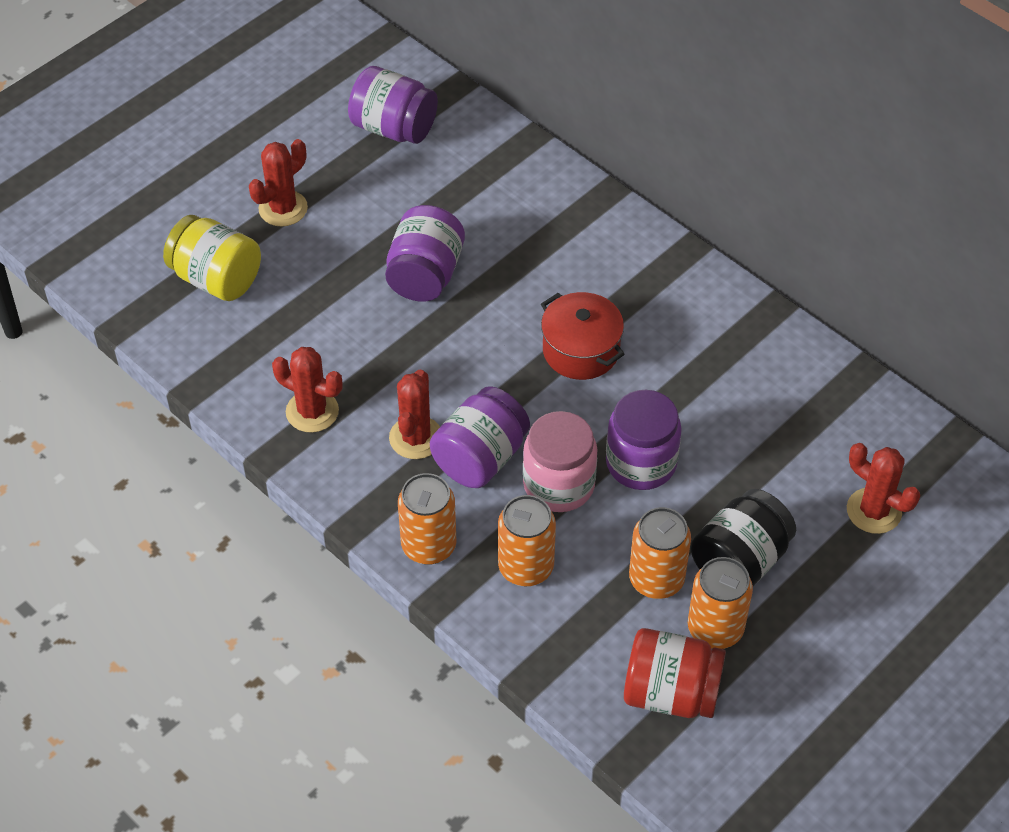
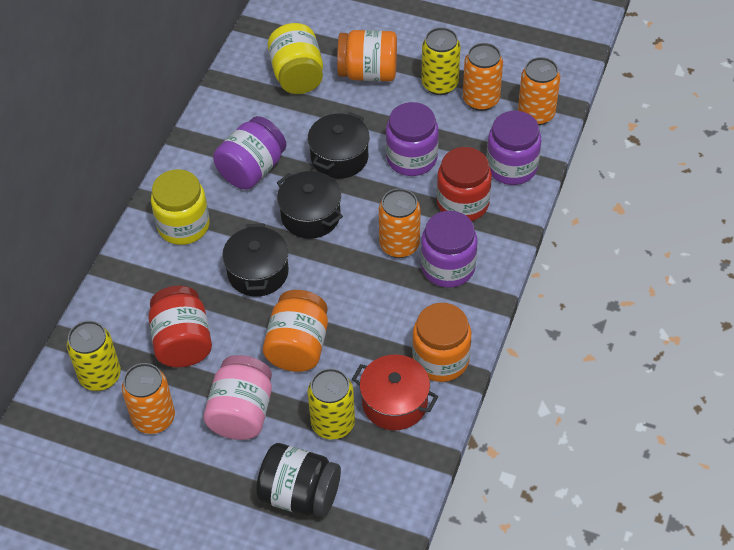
black pot: 0 -> 3
orange jar: 0 -> 3
red cactus: 4 -> 0
red jar: 1 -> 2
yellow can: 0 -> 3
yellow jar: 1 -> 2

